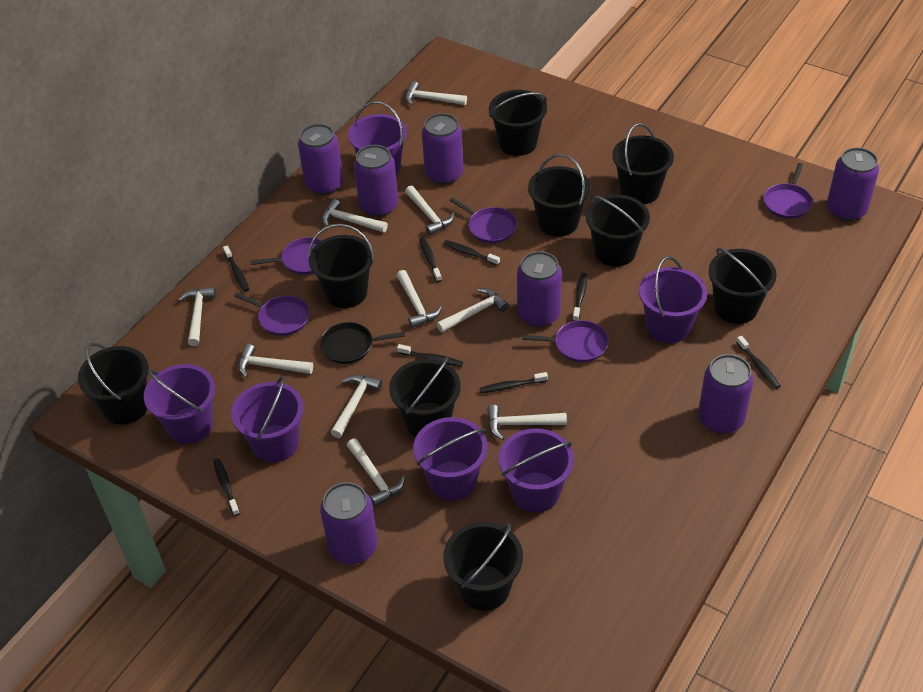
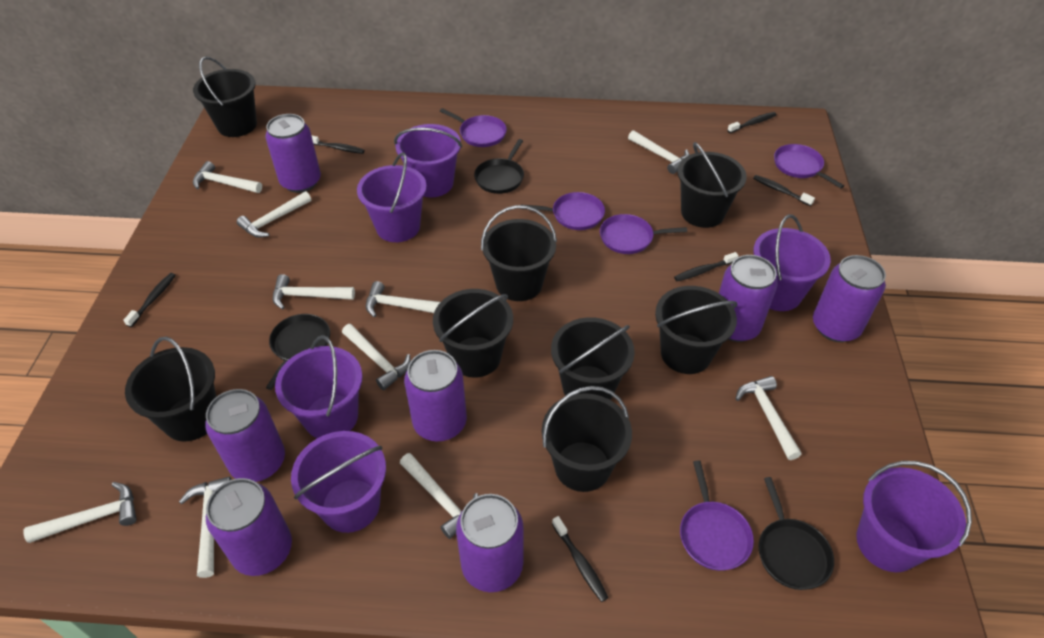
black bucket: 9 -> 8
black pan: 1 -> 3
black toothbrush: 8 -> 6

